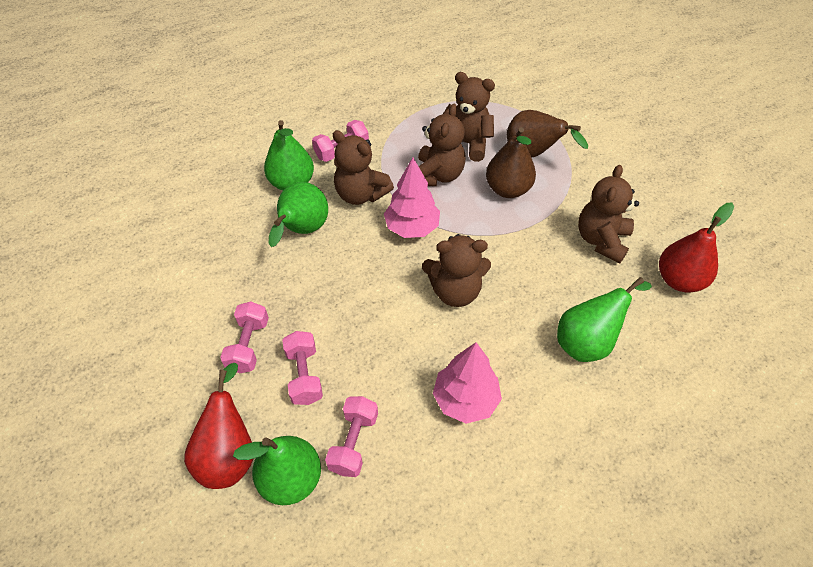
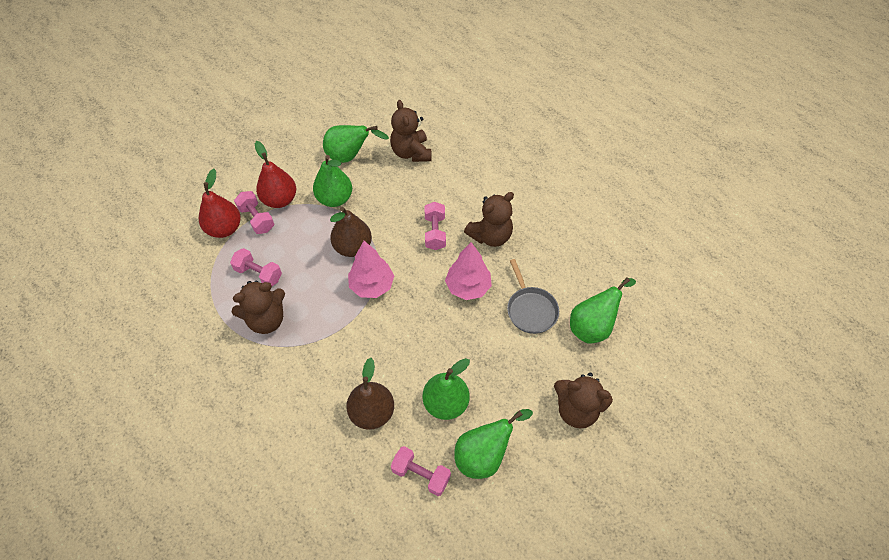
brown teddy bear: 5 -> 4
green pear: 4 -> 5
grey pan: 0 -> 1

